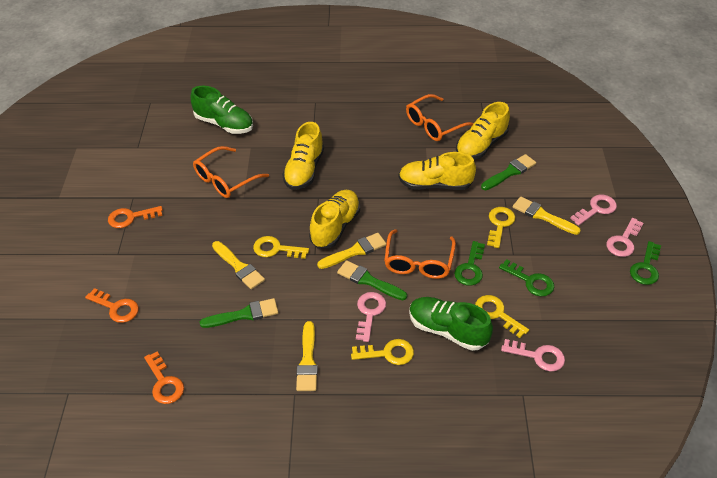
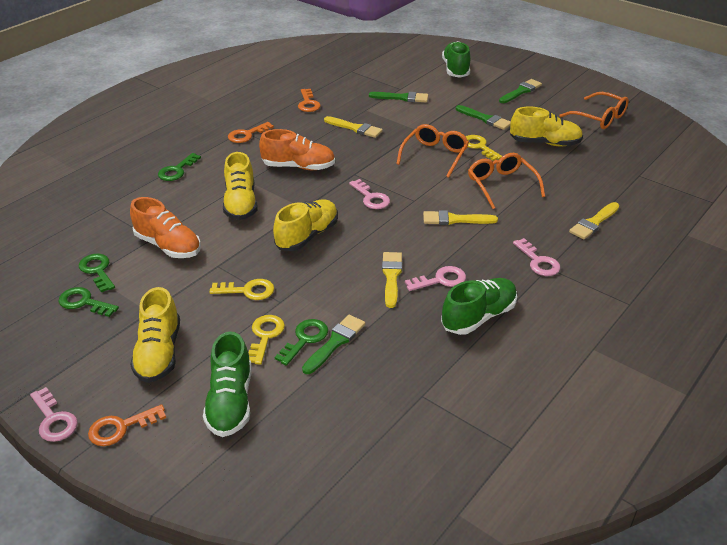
green brush: 3 -> 4
green key: 3 -> 4
green shoe: 2 -> 3
orange shoe: 0 -> 2
yellow key: 4 -> 3

